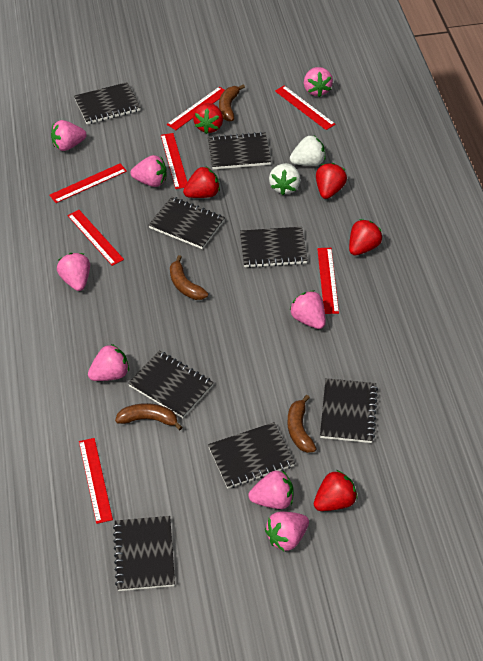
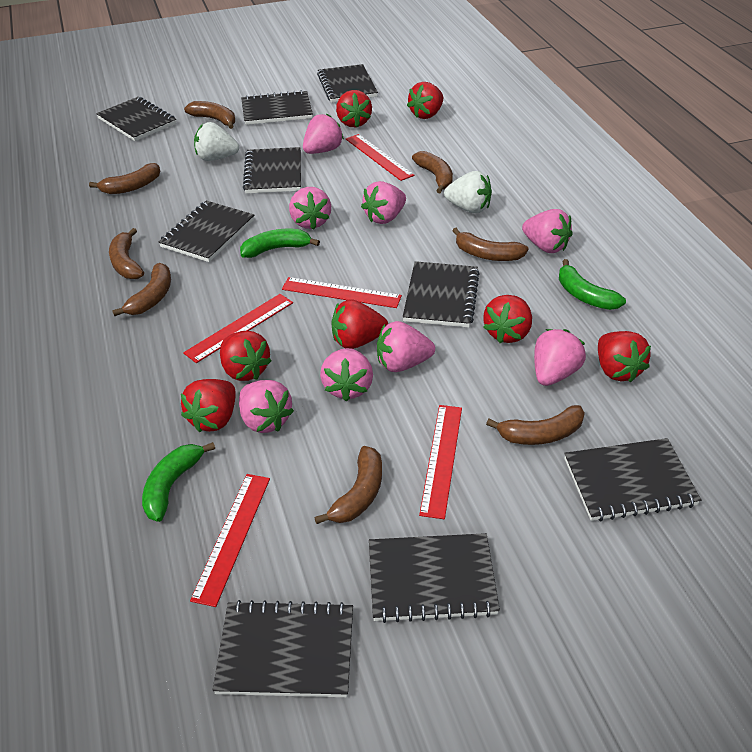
black notebook: 8 -> 9
brown banana: 4 -> 8
green banana: 0 -> 3
red ruler: 7 -> 5
red strawberry: 5 -> 7

